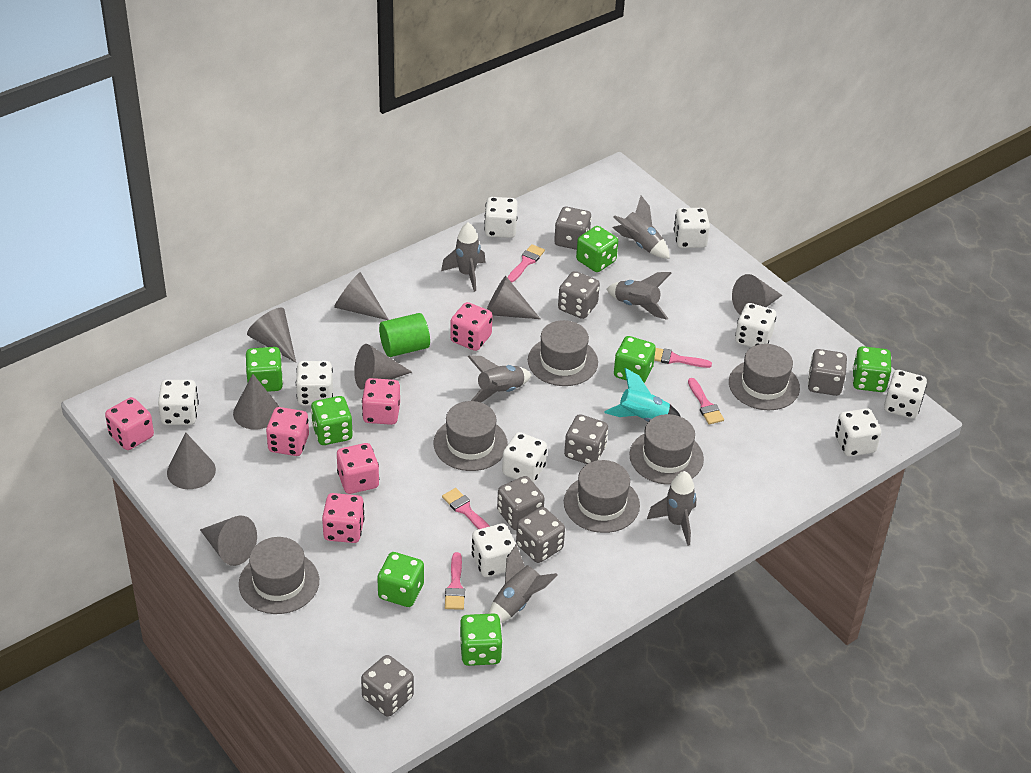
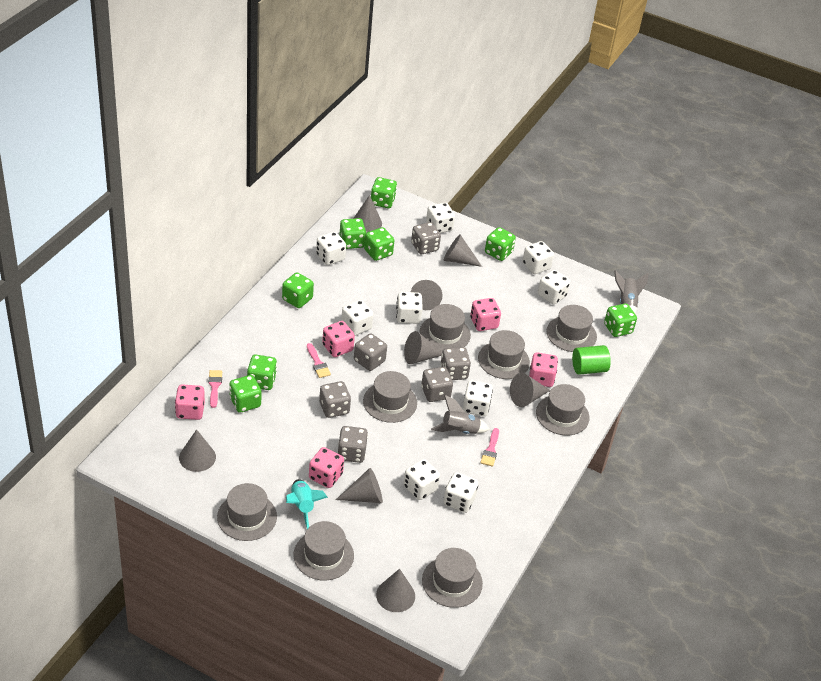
green dice: 7 -> 8
grey dice: 7 -> 6
grey hat: 6 -> 8
grey rocket: 6 -> 2
pink brush: 5 -> 3
pink dice: 6 -> 5

